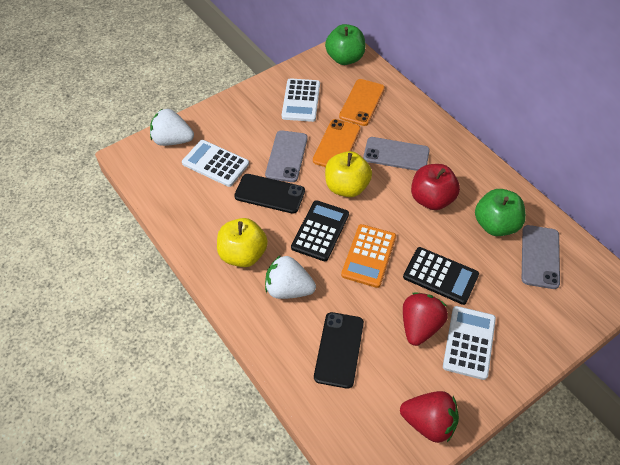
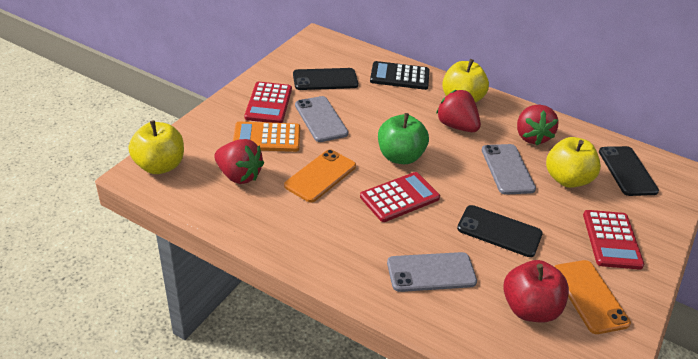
black calculator: 2 -> 1
black phone: 2 -> 3
green apple: 2 -> 1
red calculator: 0 -> 3
red strawberry: 2 -> 3
white calculator: 3 -> 0
white strawberry: 2 -> 0
yellow apple: 2 -> 3

